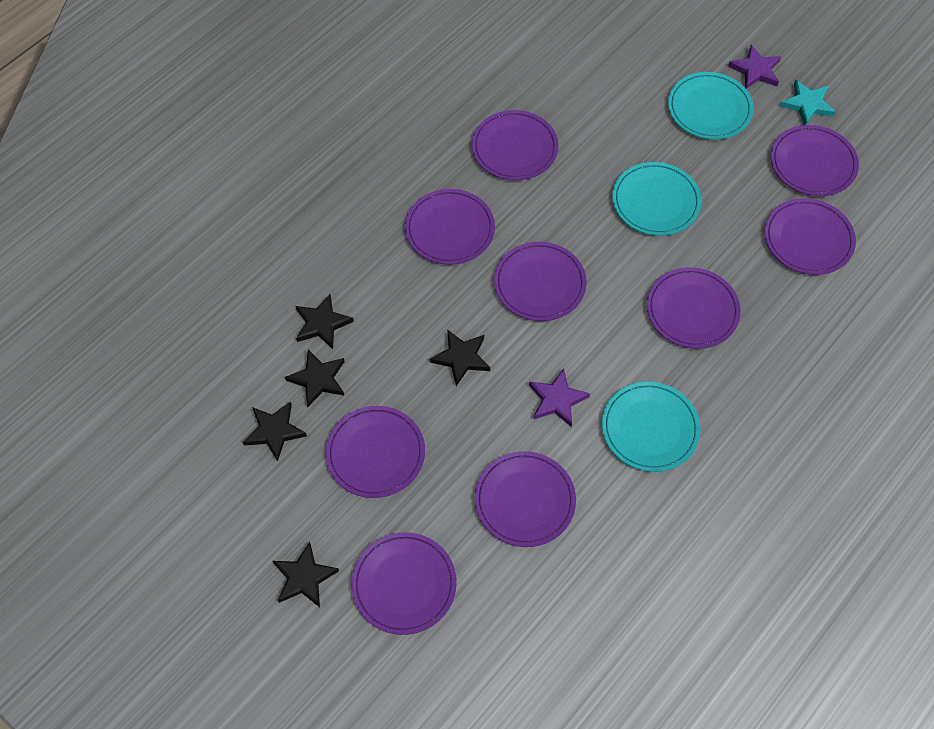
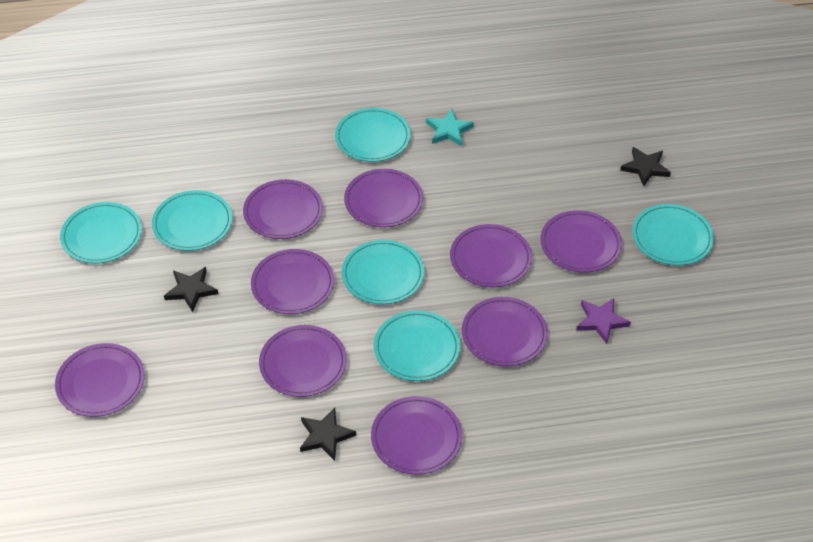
black star: 5 -> 3
purple star: 2 -> 1
turquoise plate: 3 -> 6

